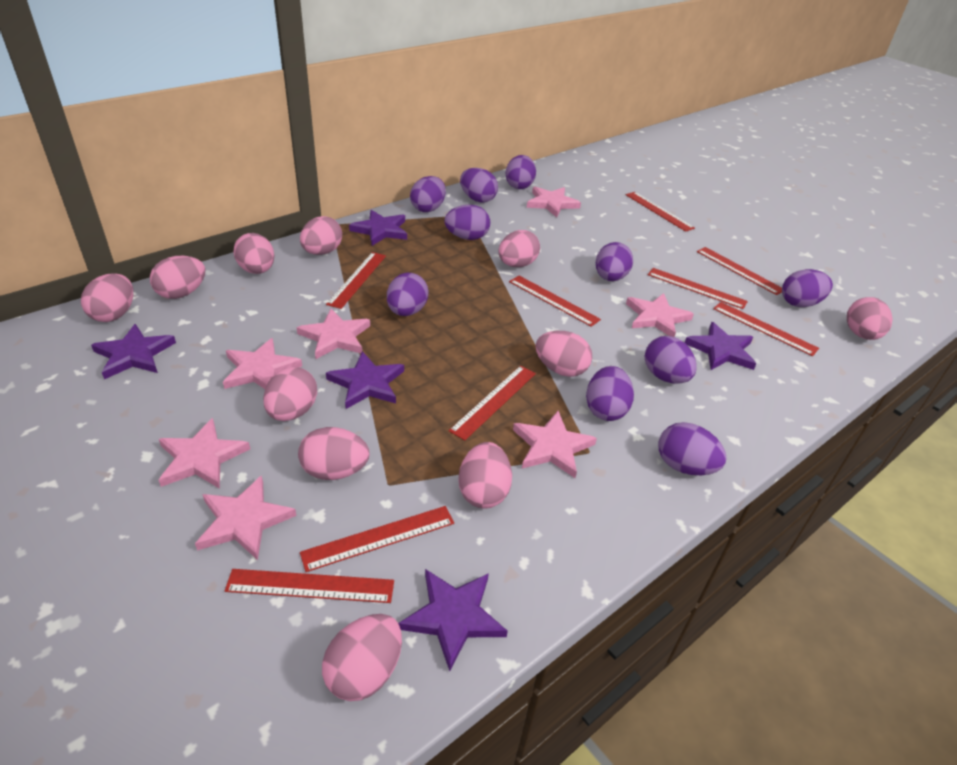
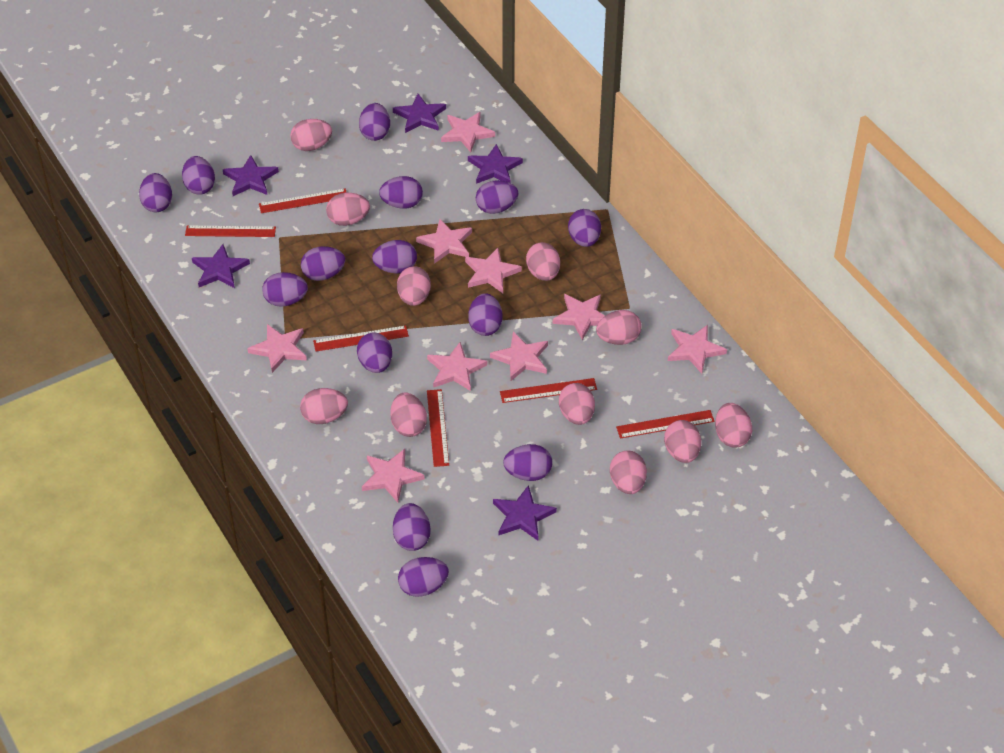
pink star: 7 -> 9
purple egg: 10 -> 14
red ruler: 9 -> 6

